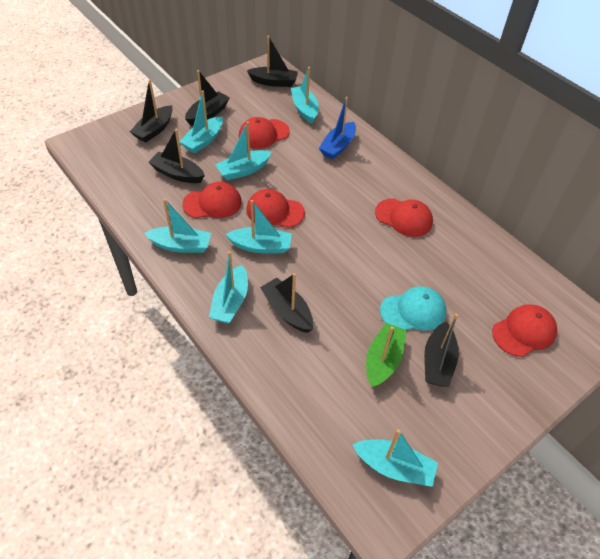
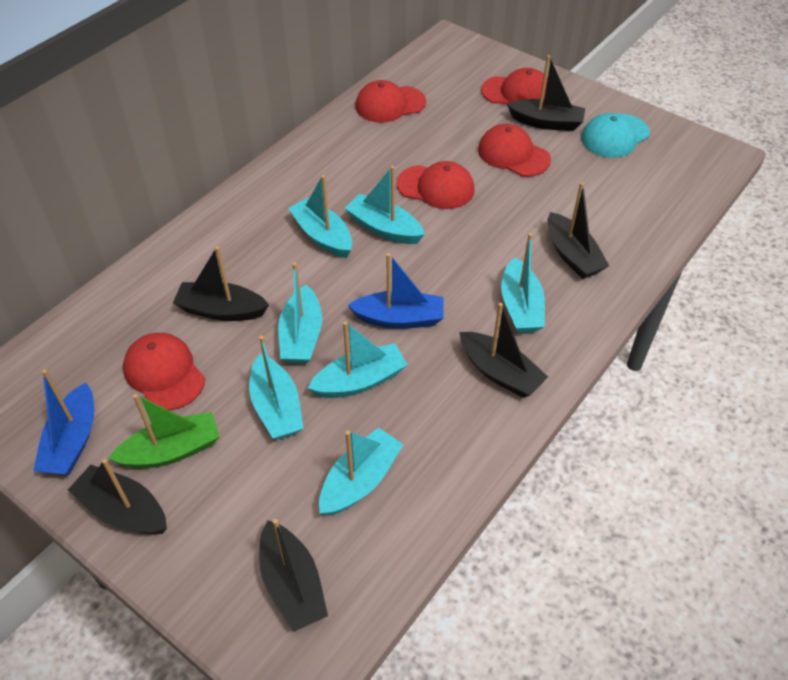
blue boat: 1 -> 2

